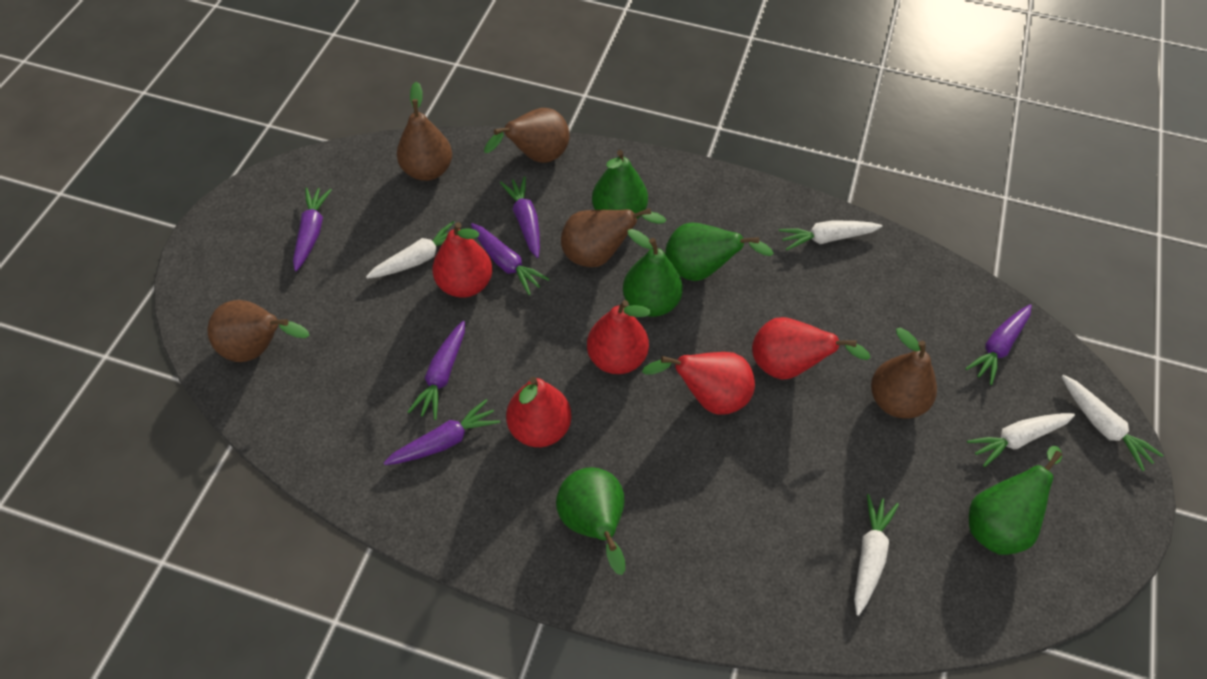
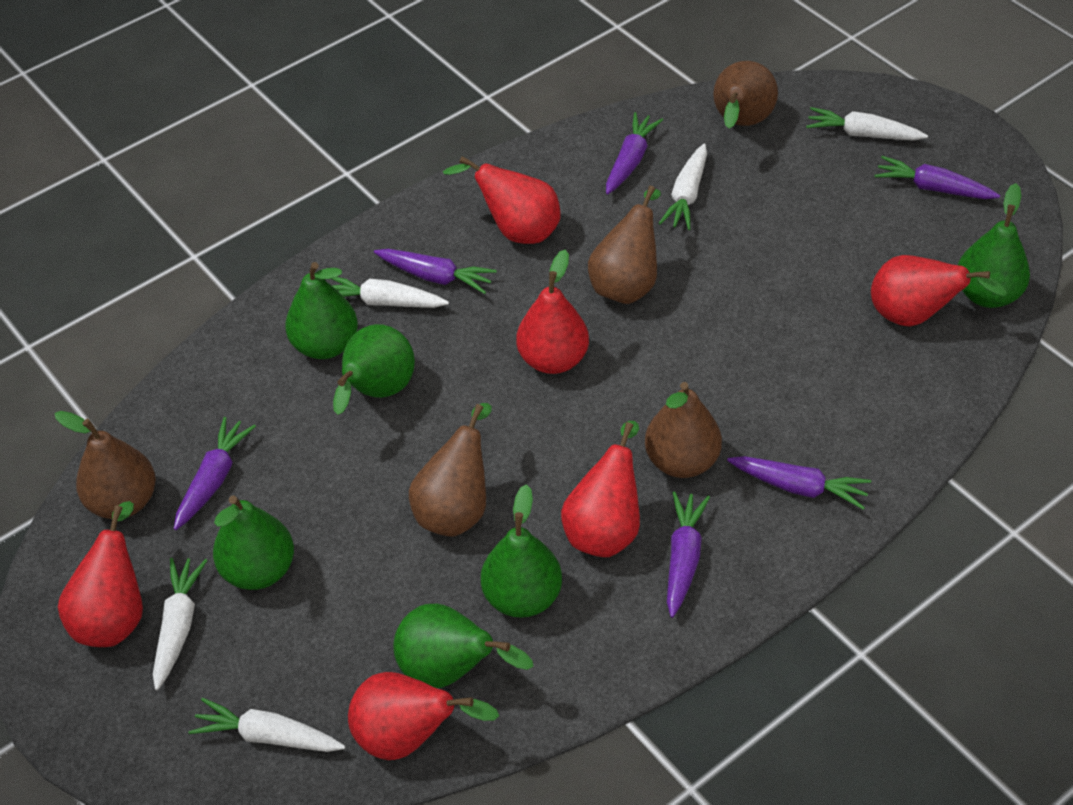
green pear: 5 -> 6
red pear: 5 -> 6

